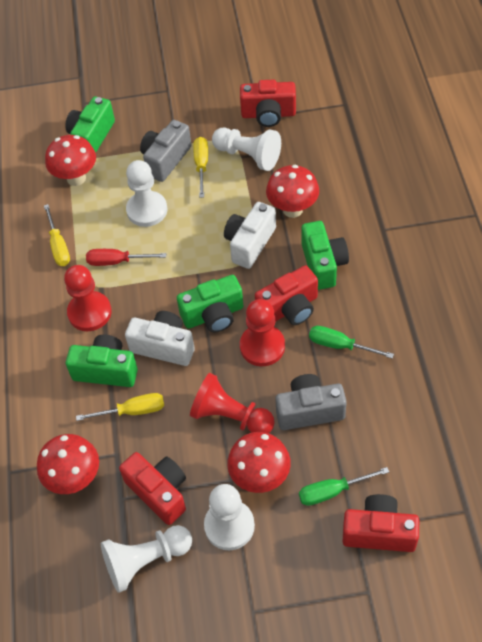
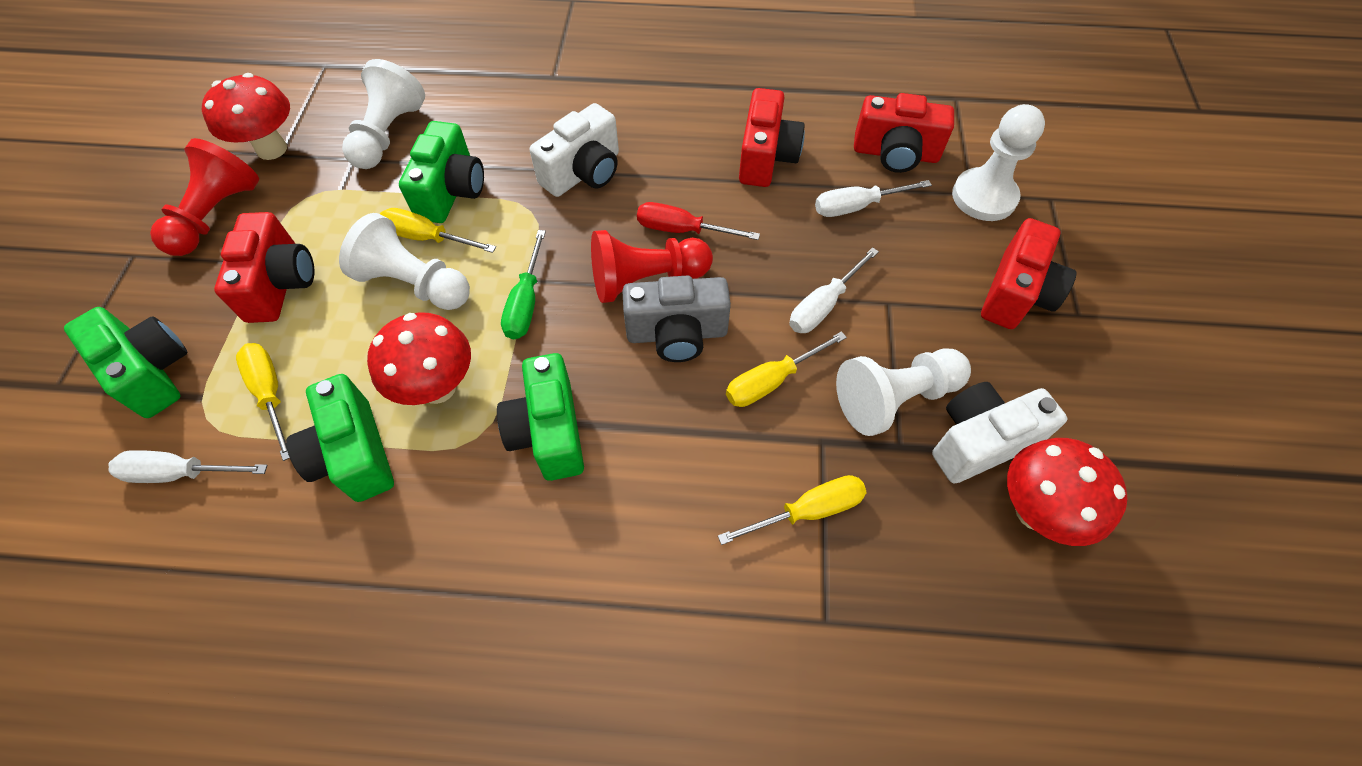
green screwdriver: 2 -> 1
grey camera: 2 -> 1
red mushroom: 4 -> 3
red pawn: 3 -> 2
white screwdriver: 0 -> 3
yellow screwdriver: 3 -> 4

